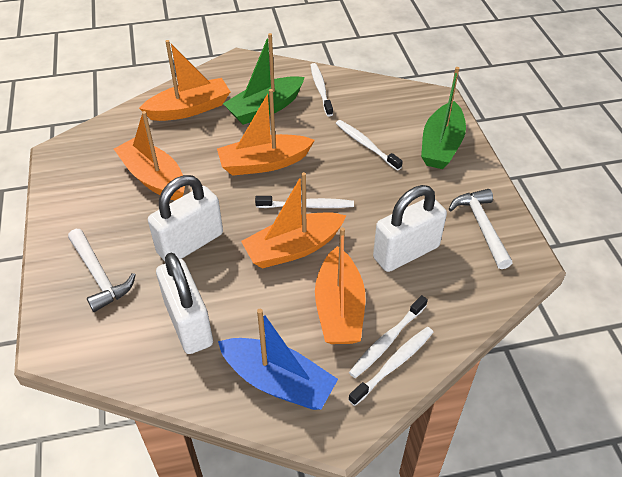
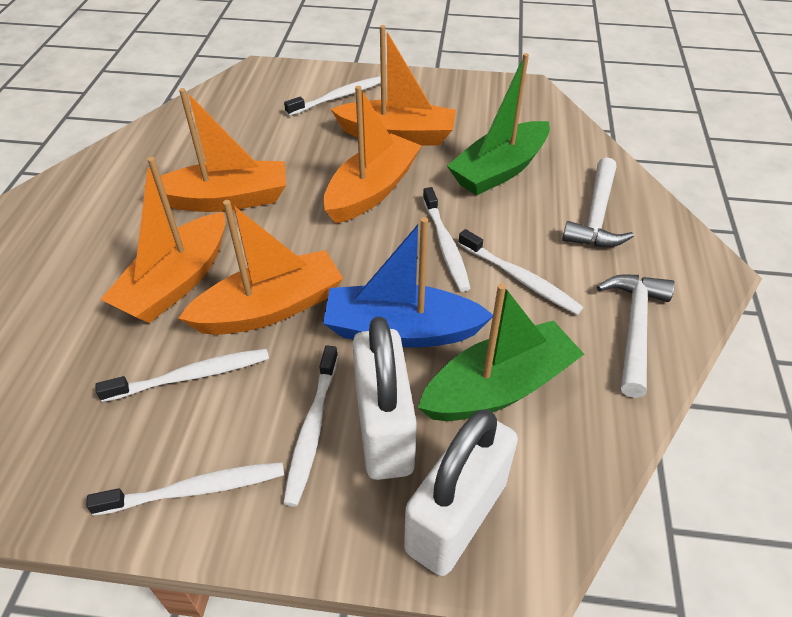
white padlock: 3 -> 2
white toothbrush: 5 -> 6

